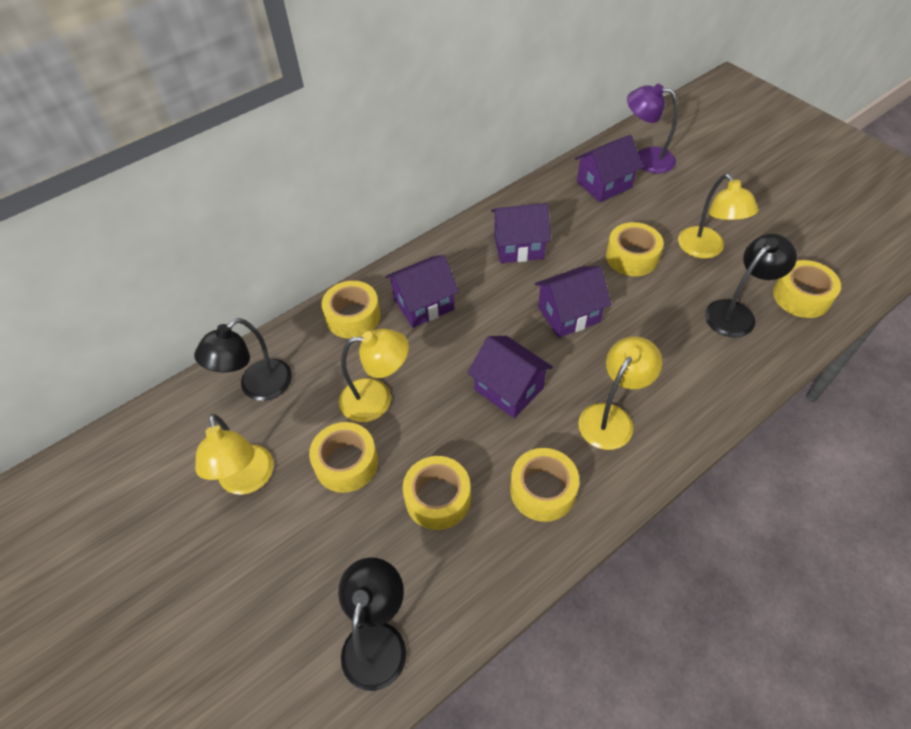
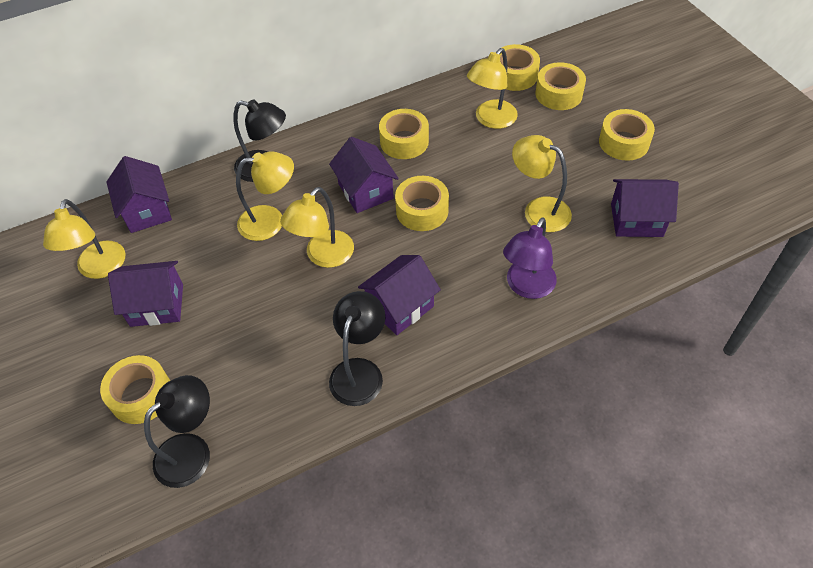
yellow lamp: 4 -> 5

